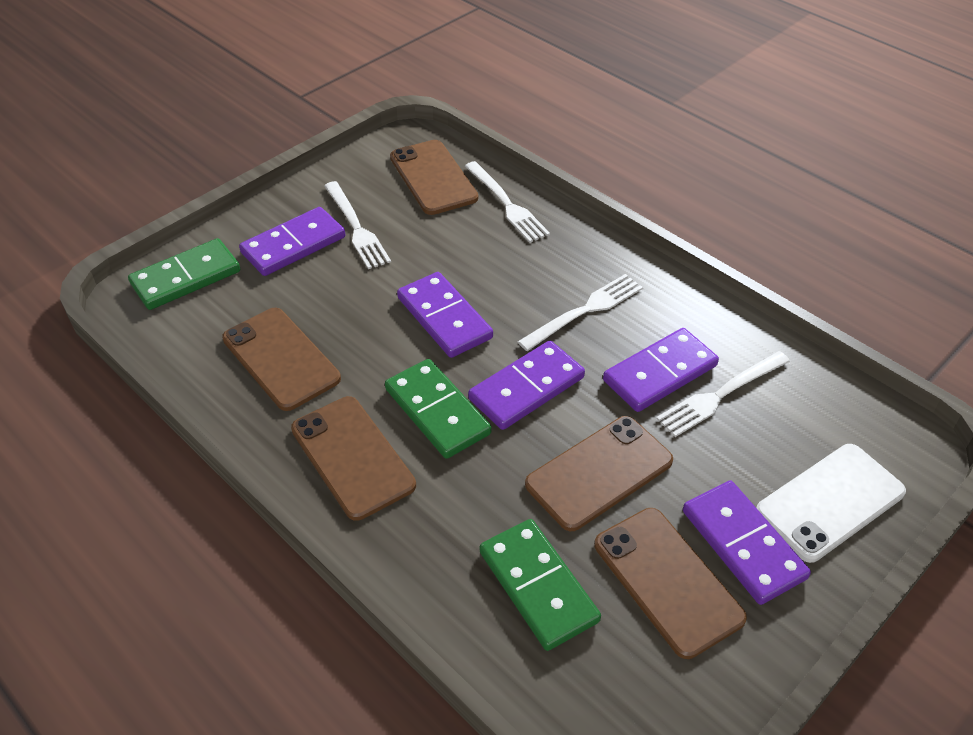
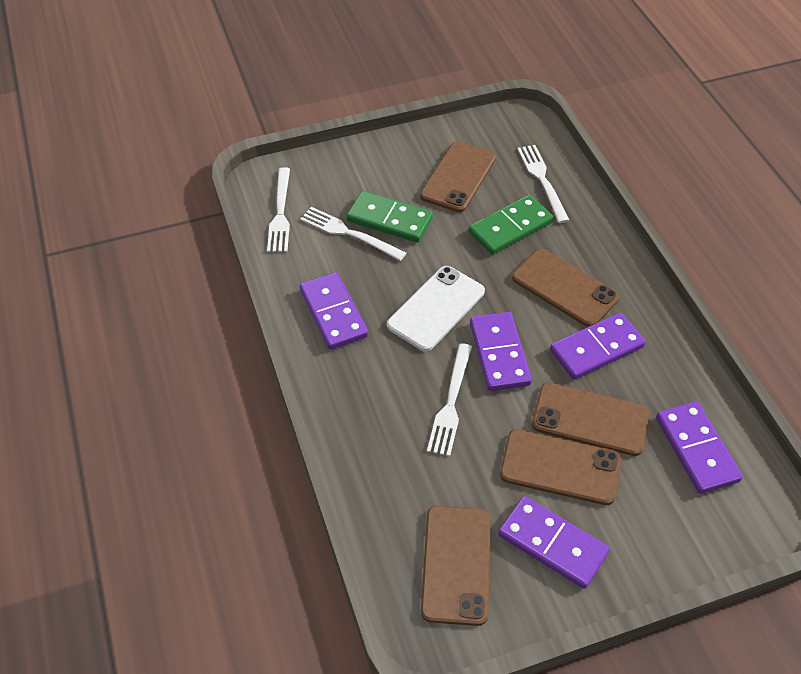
green domino: 3 -> 2

